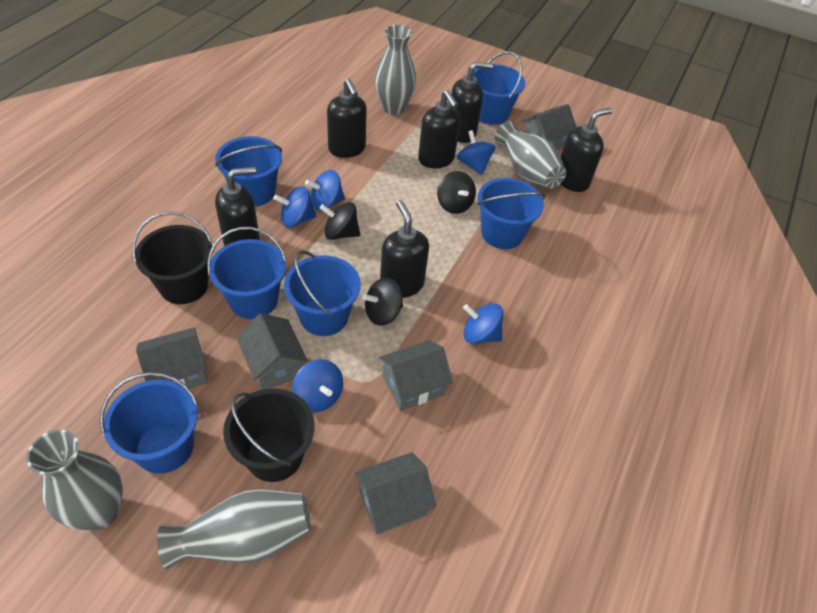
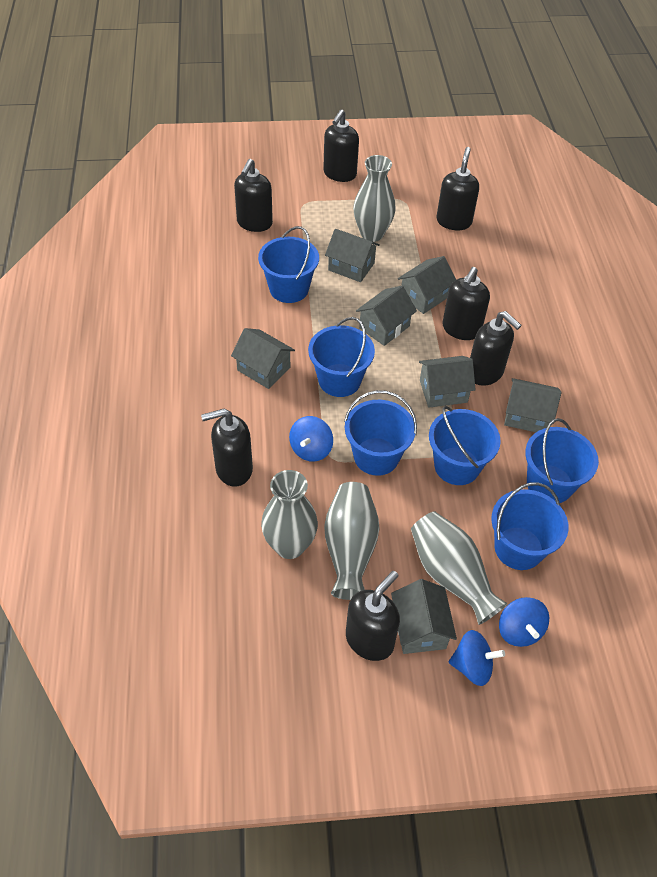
black bucket: 2 -> 0
black soap dispenser: 6 -> 7
black spinning top: 3 -> 0
blue spinning top: 5 -> 3
grey house: 5 -> 7

